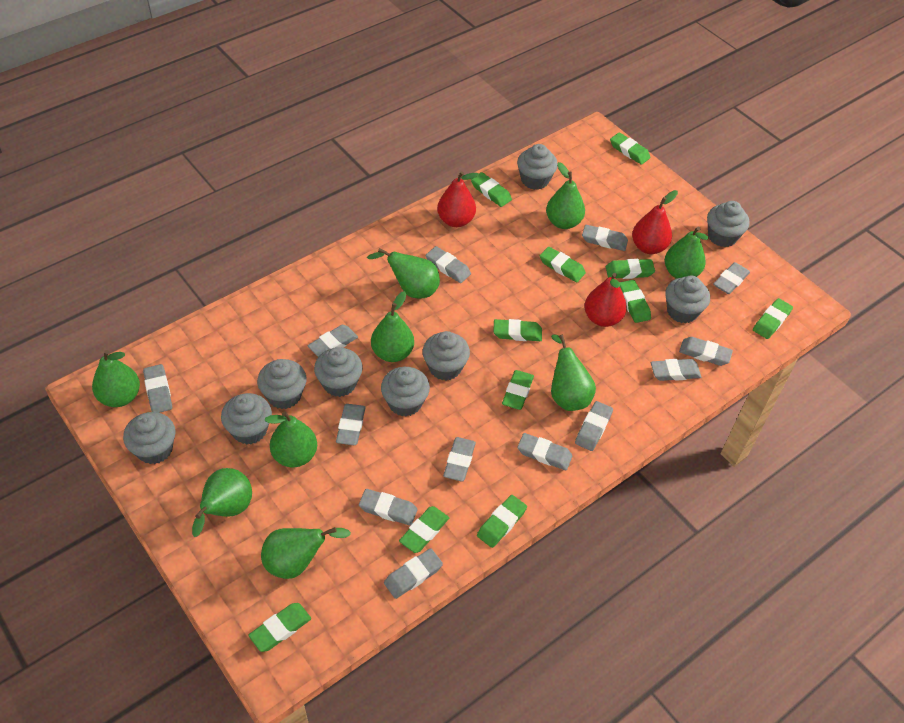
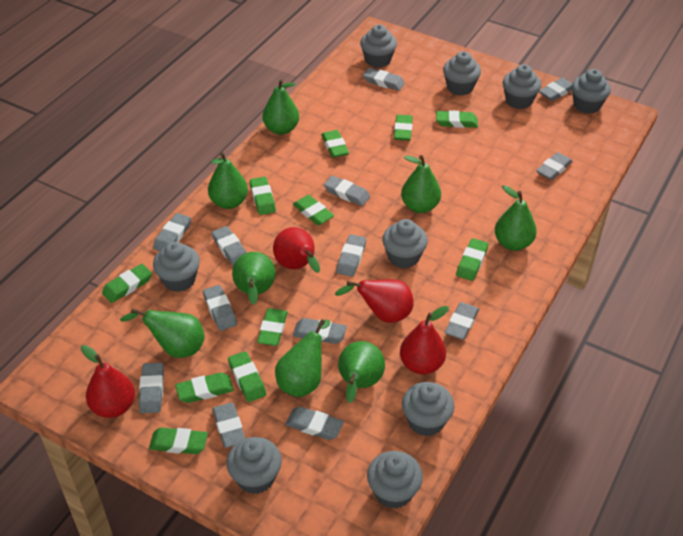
green pear: 9 -> 8
red pear: 3 -> 4

